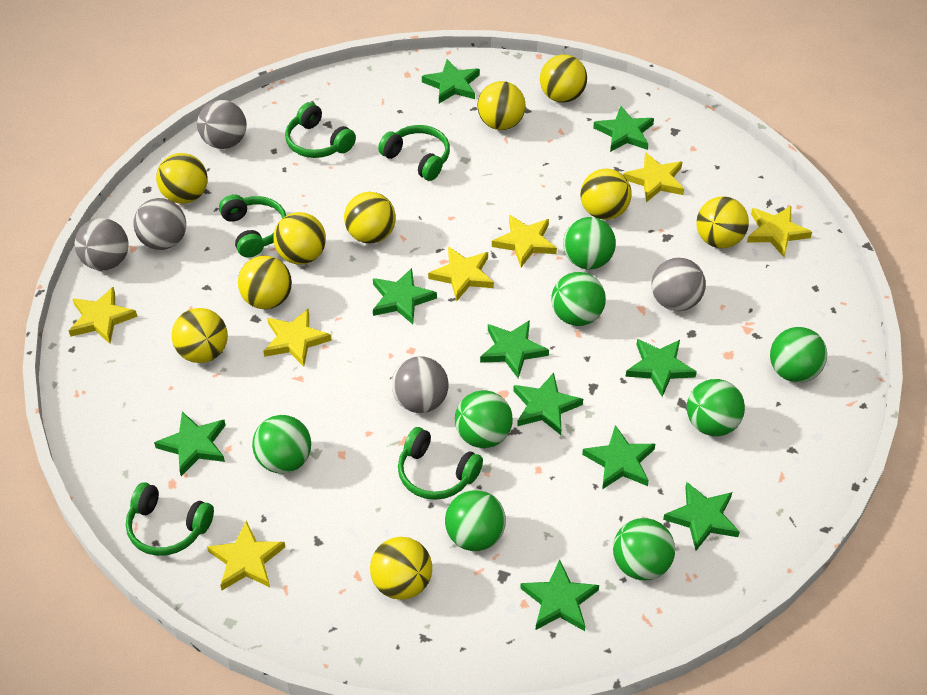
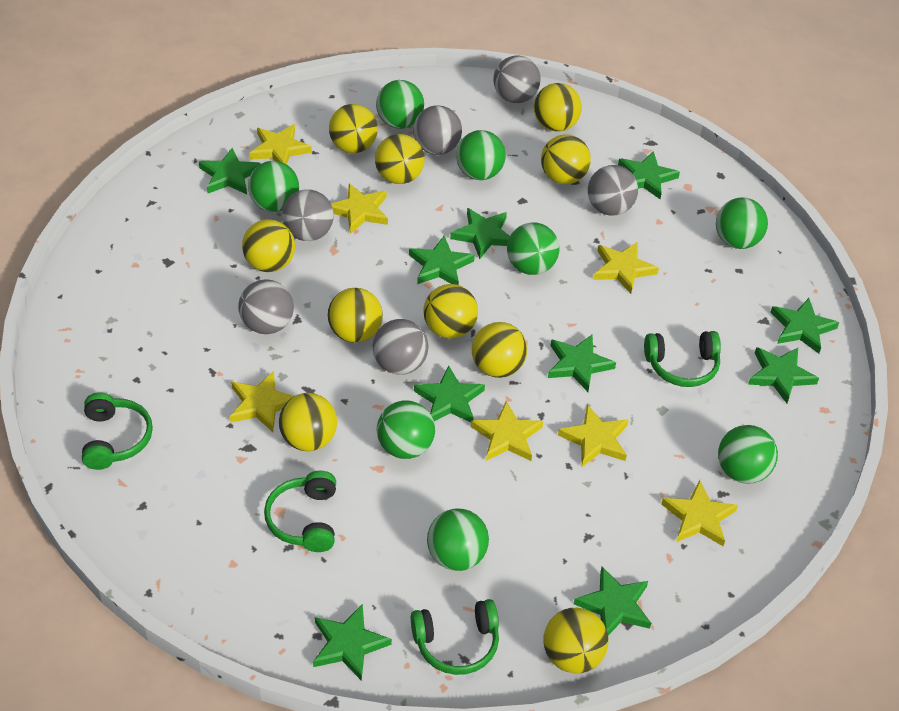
green headphones: 5 -> 4
grey ball: 5 -> 6

